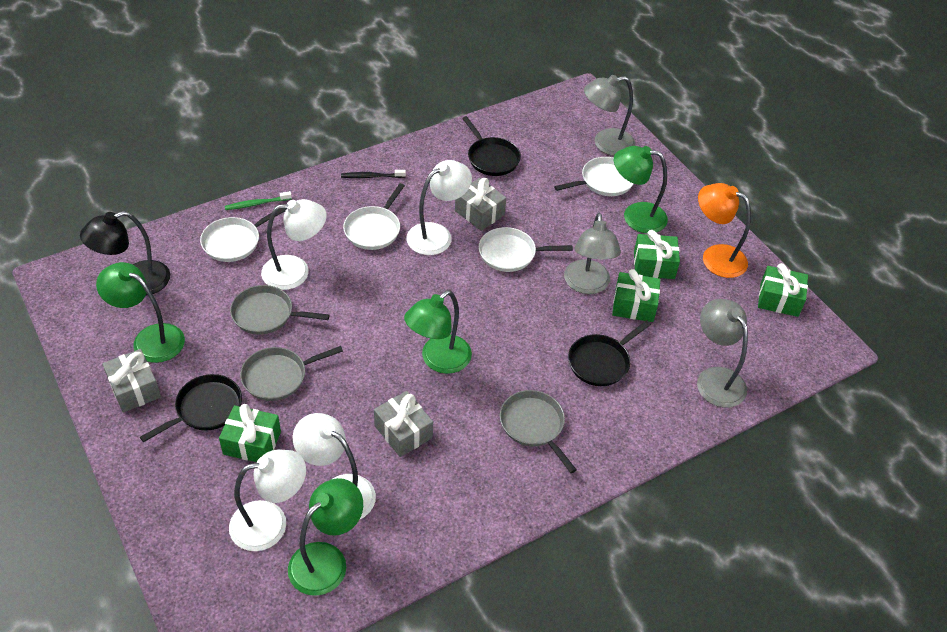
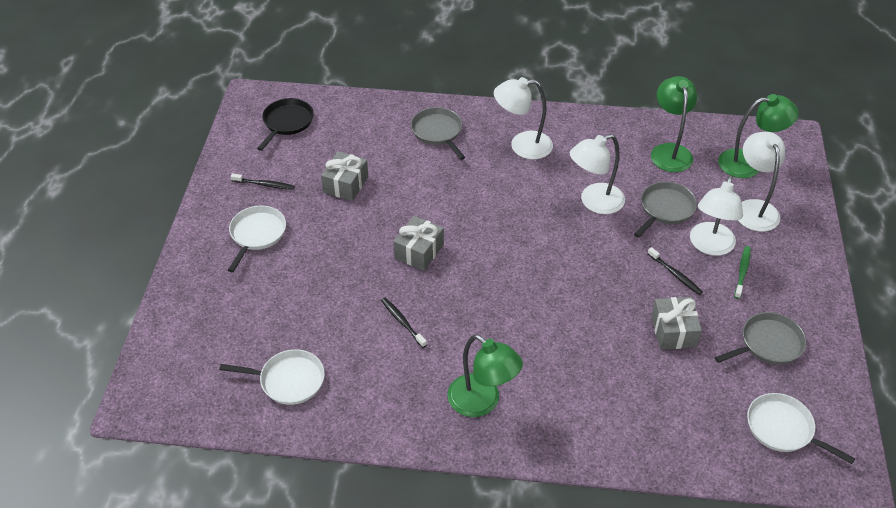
black lamp: 1 -> 0
black pan: 3 -> 1
black toothbrush: 1 -> 3
green gift: 4 -> 0
green lamp: 4 -> 3
grey lamp: 3 -> 0
orange lamp: 1 -> 0
white pan: 4 -> 3

